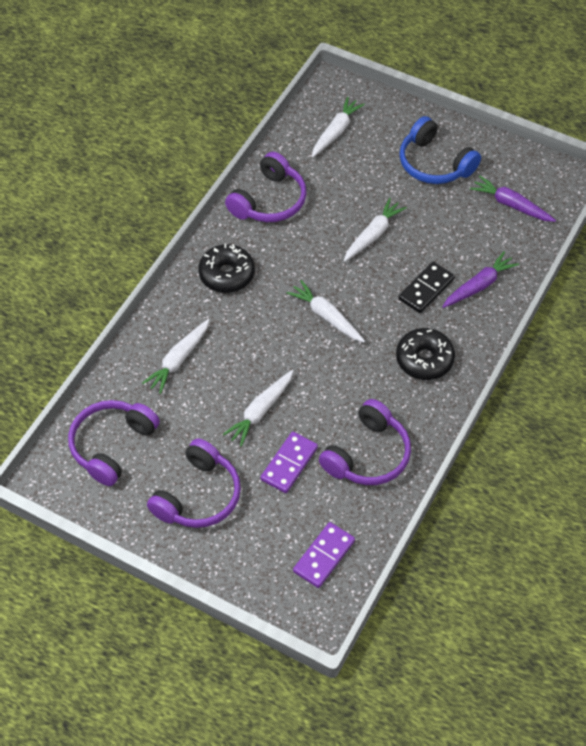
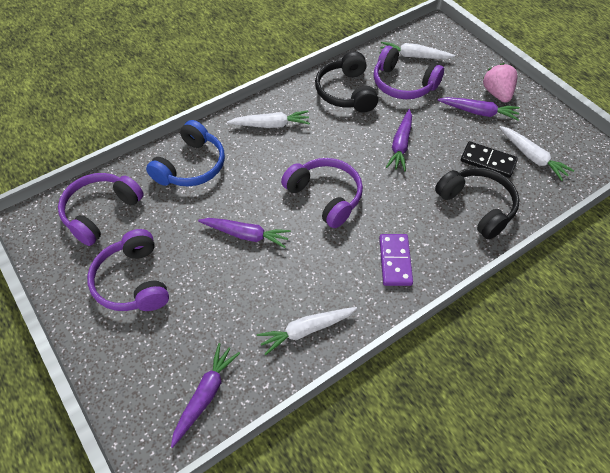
black donut: 2 -> 0
black headphones: 0 -> 2
pink strawberry: 0 -> 1
purple carrot: 2 -> 4
purple domino: 2 -> 1
white carrot: 5 -> 4

